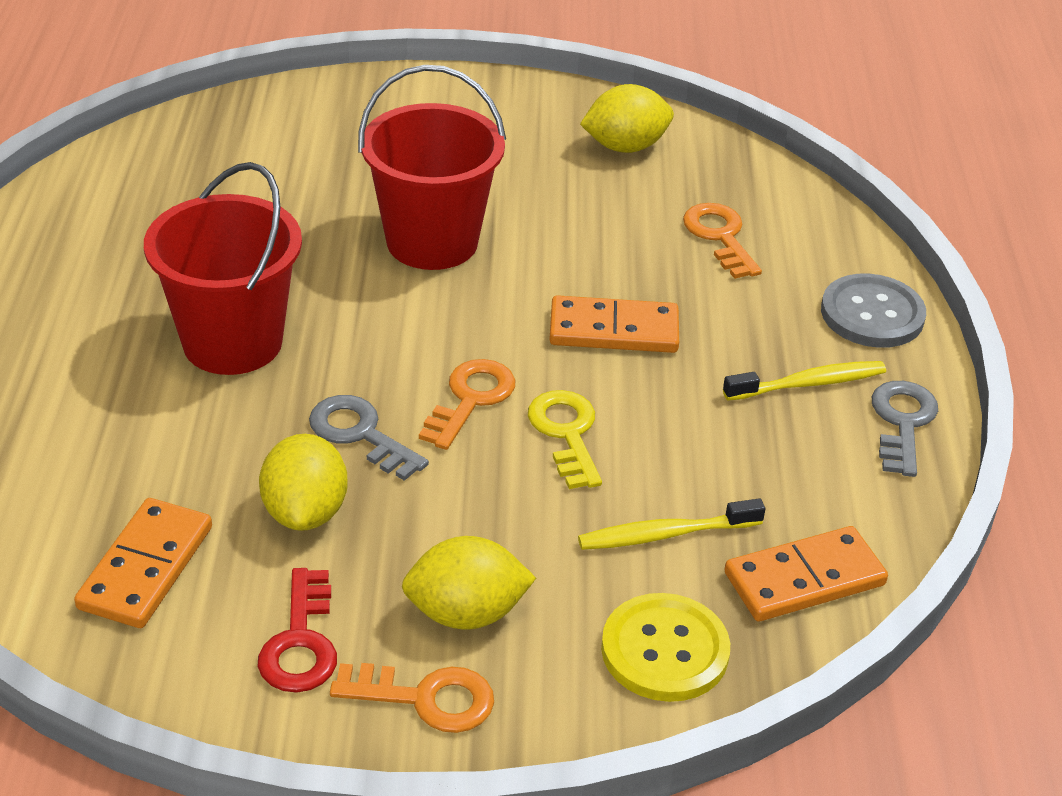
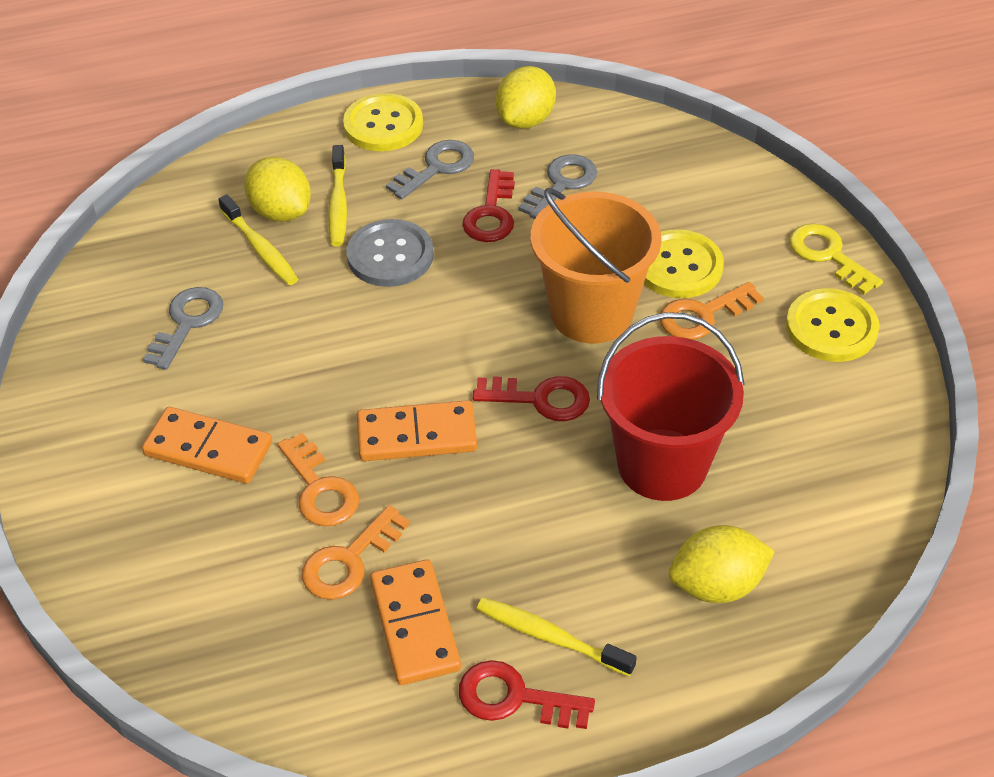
grey key: 2 -> 3
orange bucket: 0 -> 1
red bucket: 2 -> 1
red key: 1 -> 3
yellow button: 1 -> 3
yellow toothbrush: 2 -> 3

